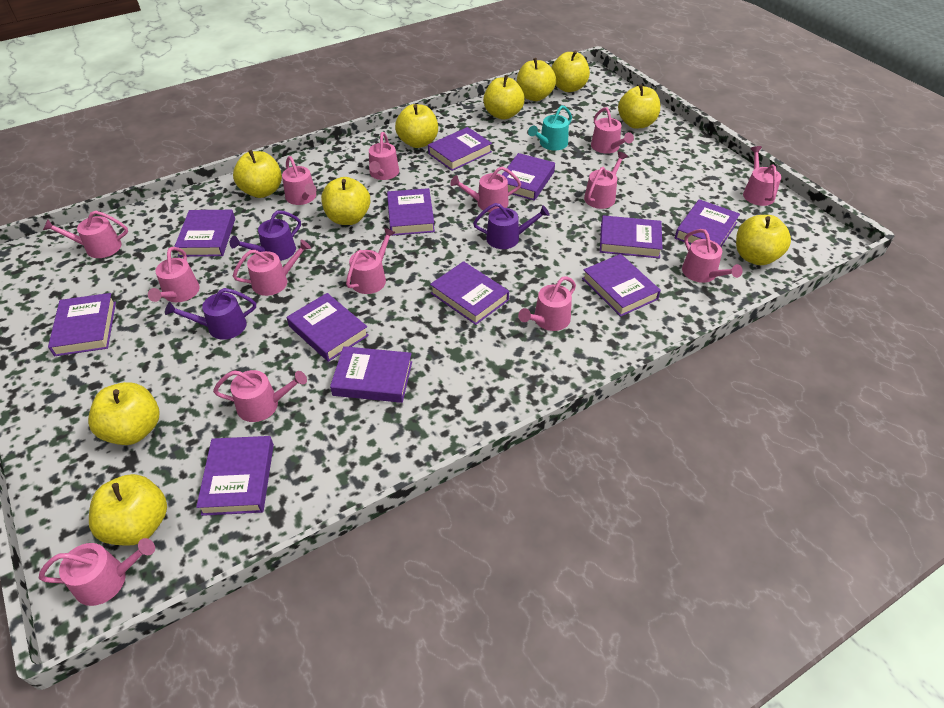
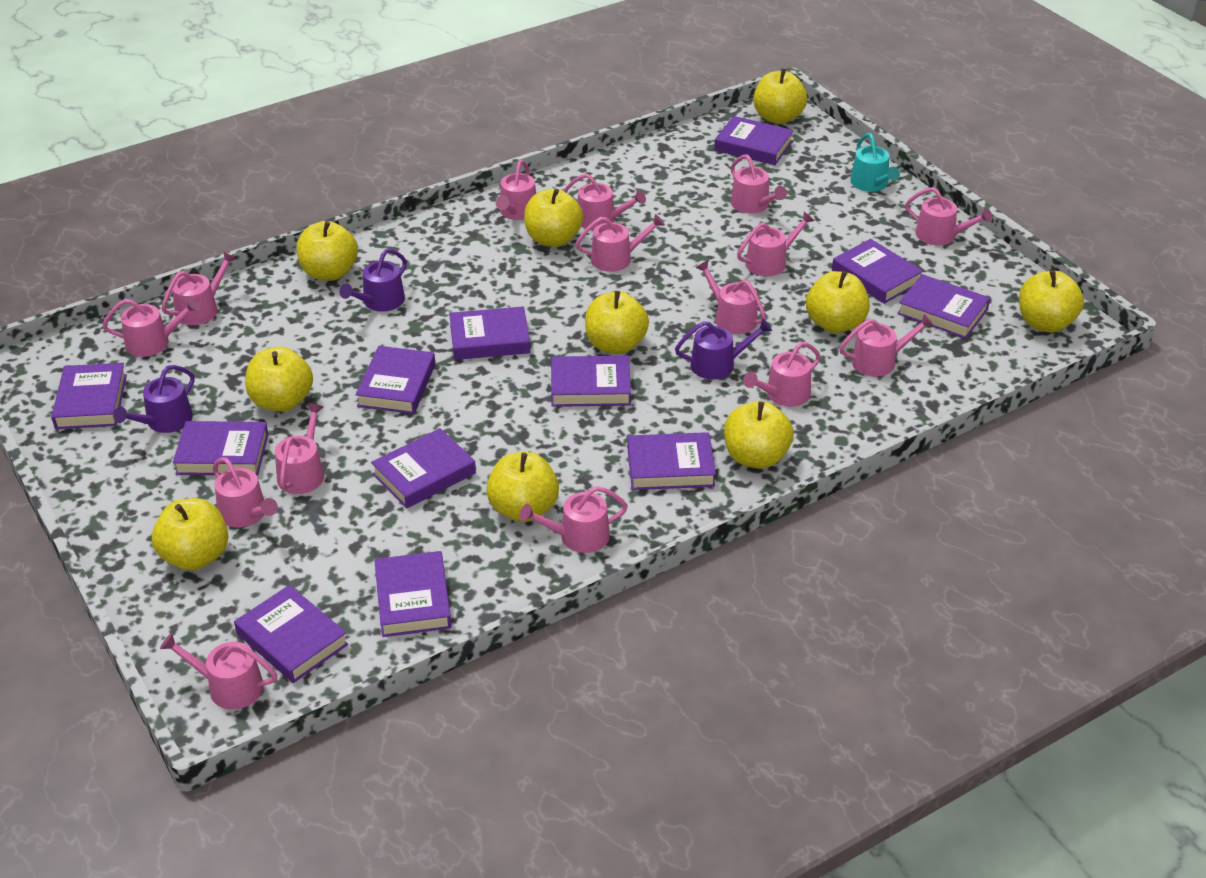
pink watering can: 14 -> 15

